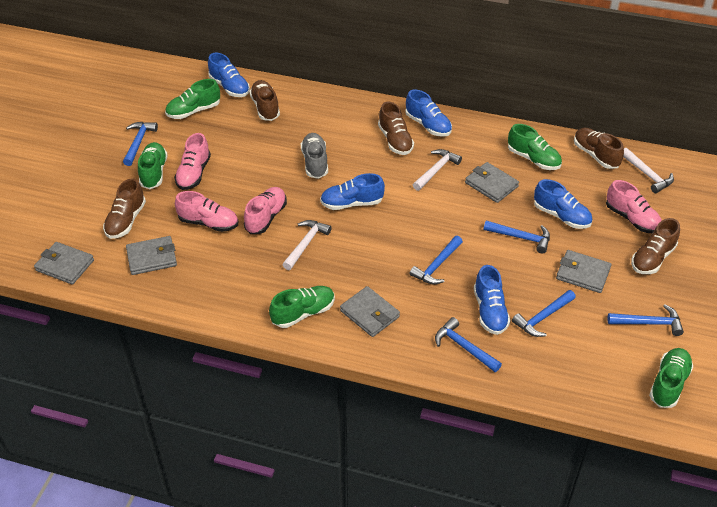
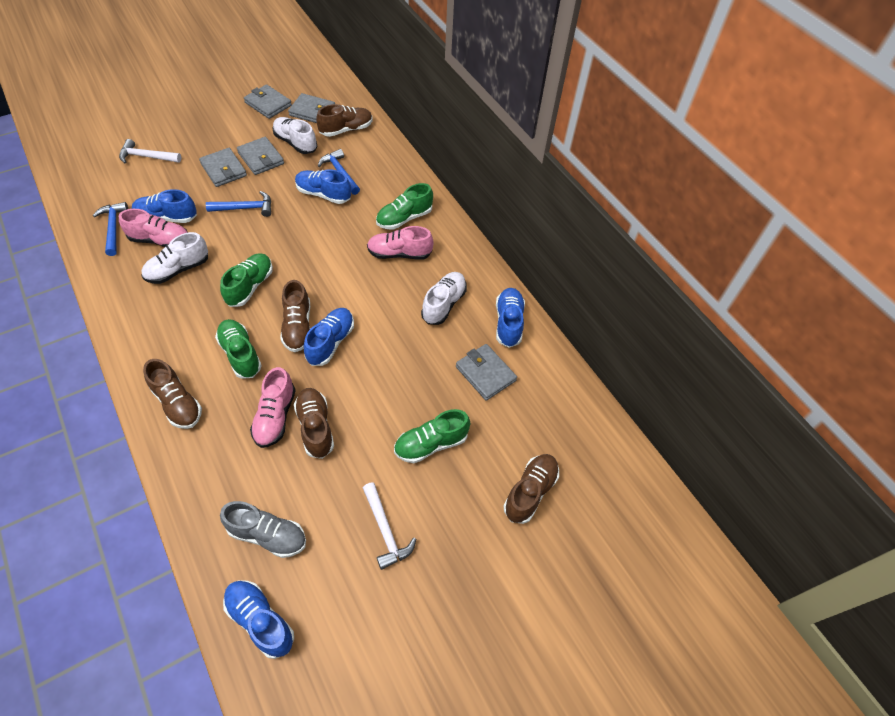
blue hammer: 6 -> 3
green shoe: 5 -> 4
pink shoe: 4 -> 3
white hammer: 3 -> 2
white shoe: 0 -> 3

